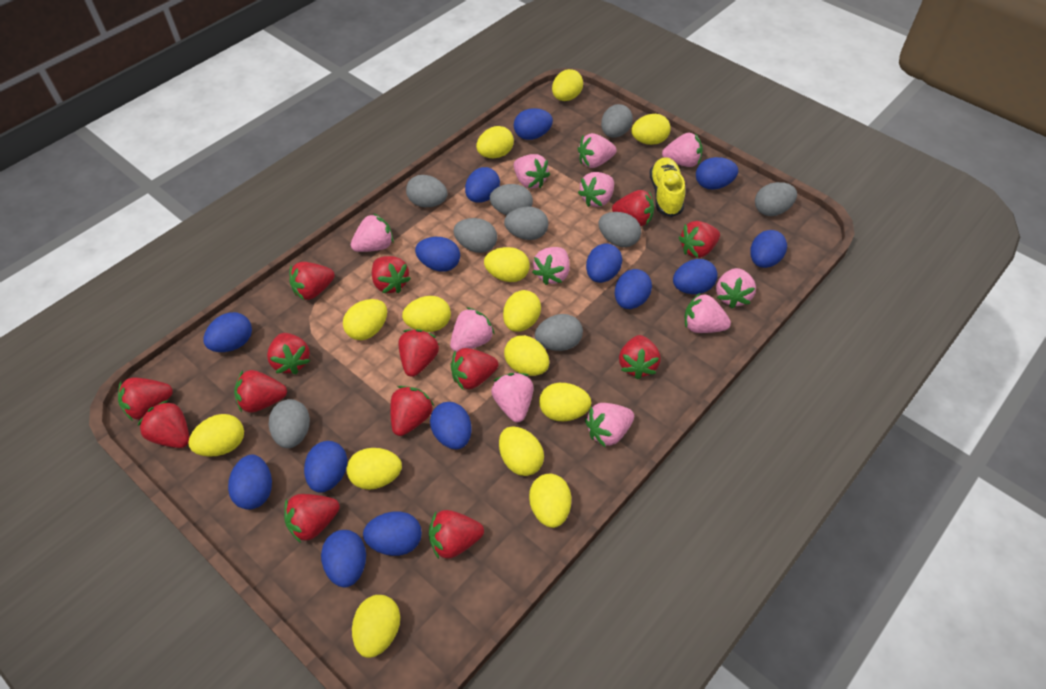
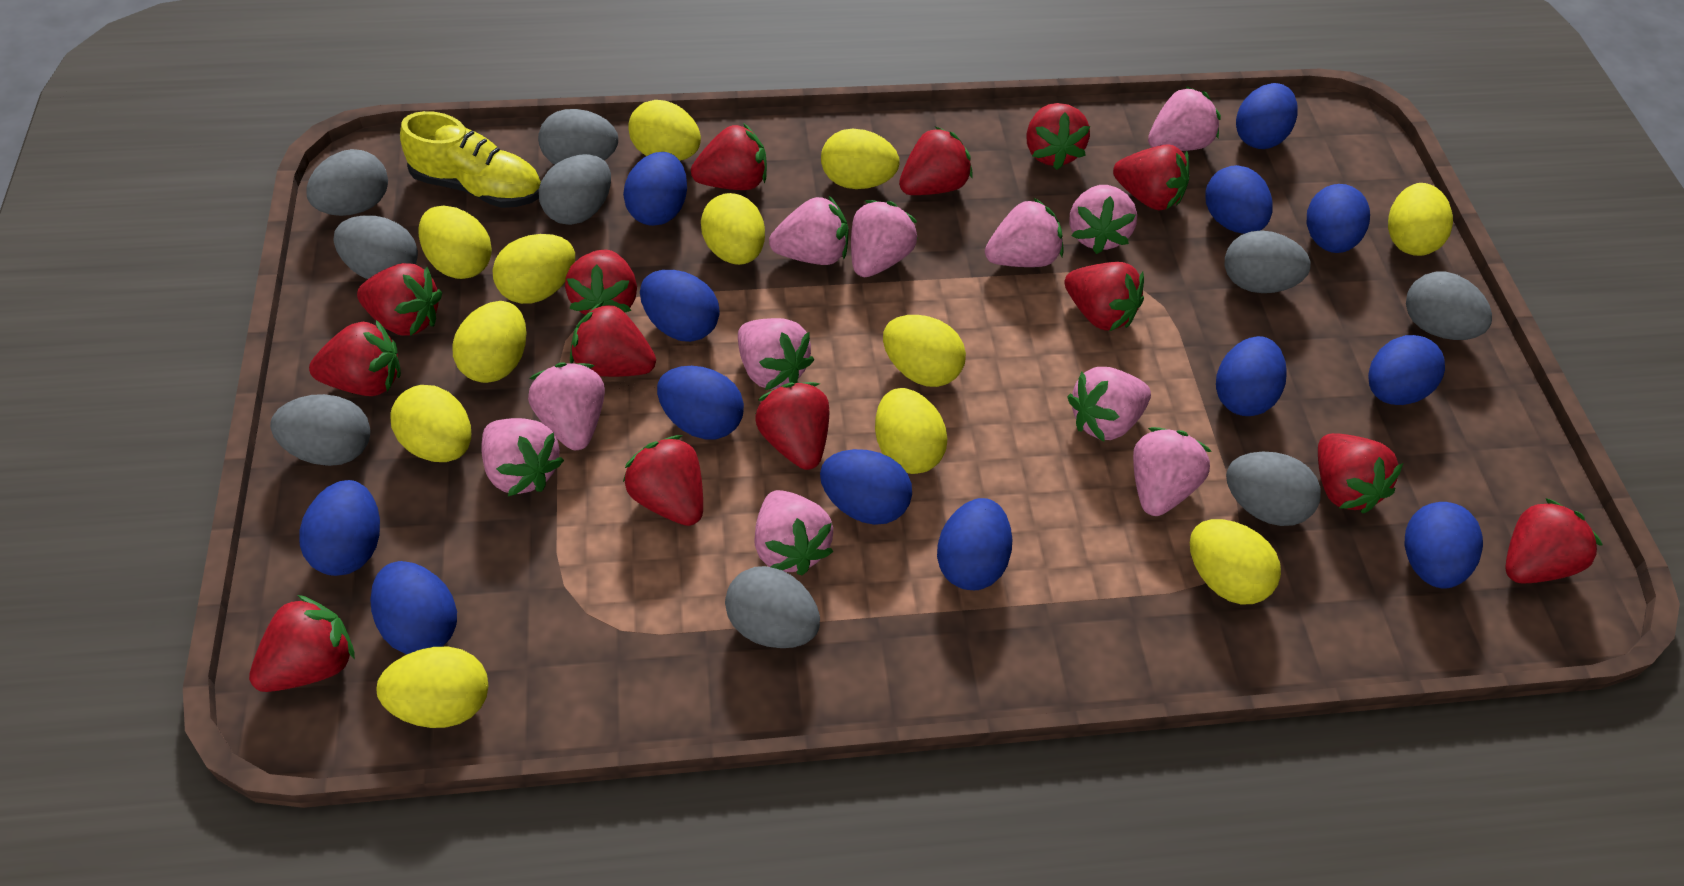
blue egg: 14 -> 13
yellow egg: 14 -> 12

